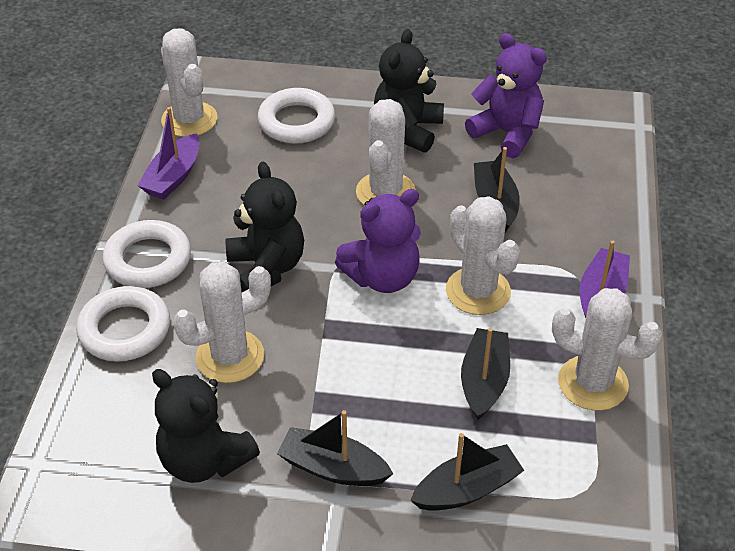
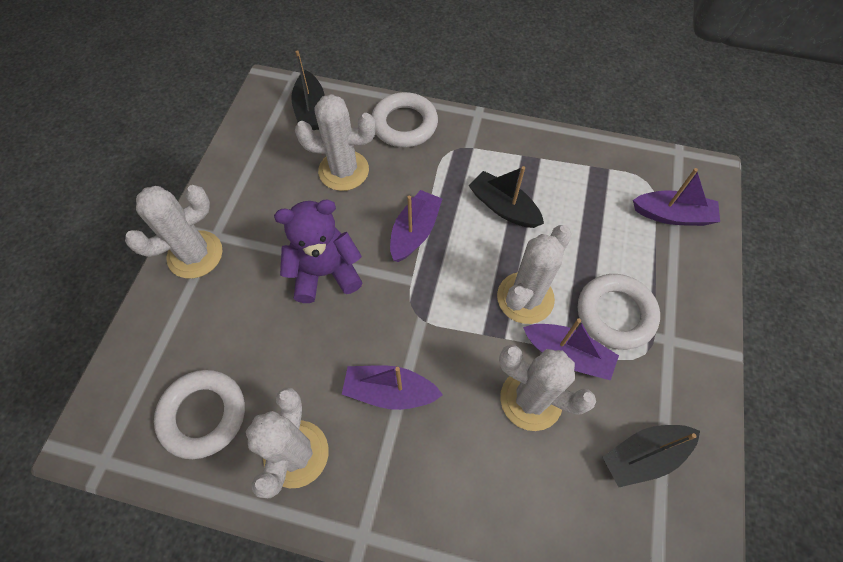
black boat: 4 -> 3
black teddy bear: 3 -> 0
purple boat: 2 -> 4
purple teddy bear: 2 -> 1

